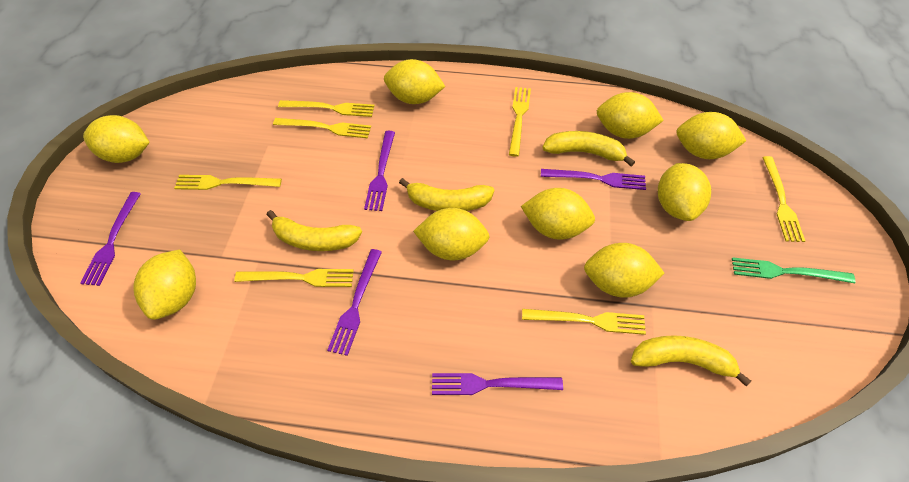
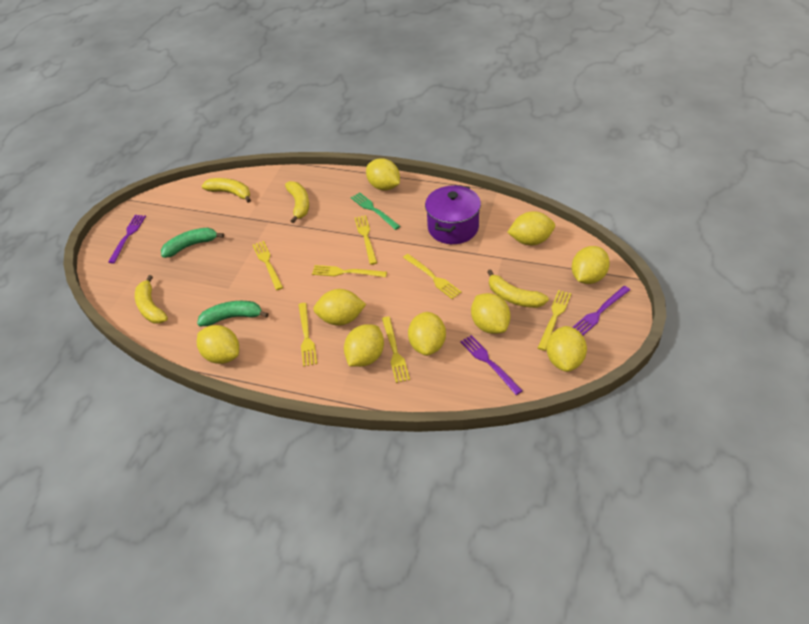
green banana: 0 -> 2
purple fork: 5 -> 3
purple pot: 0 -> 1

